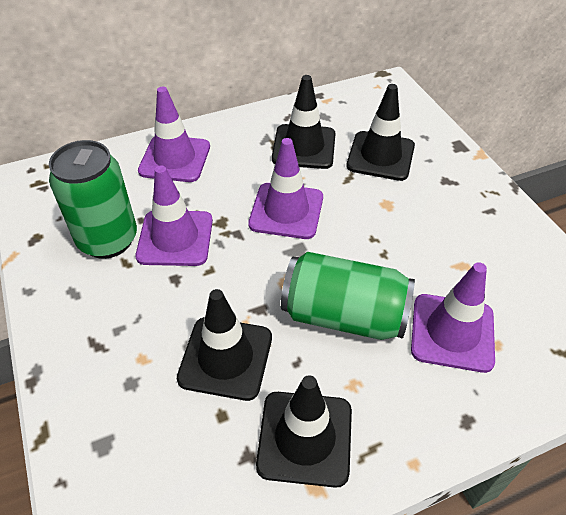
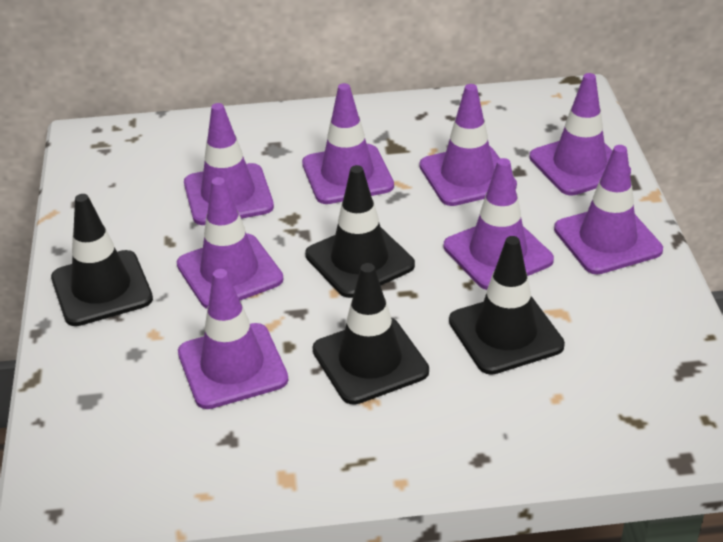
green can: 2 -> 0
purple traffic cone: 4 -> 8

